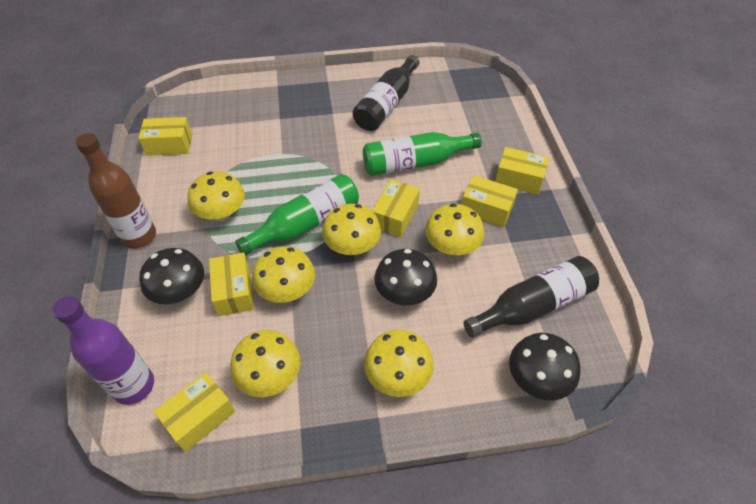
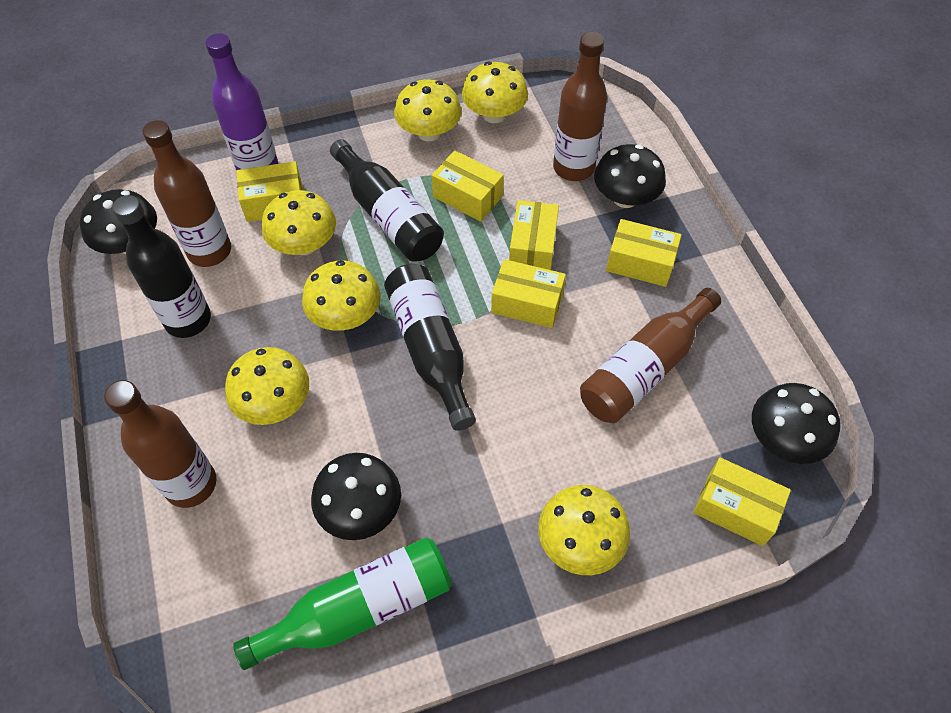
black bottle: 2 -> 3
black mushroom: 3 -> 4
brown bottle: 1 -> 4
green bottle: 2 -> 1

